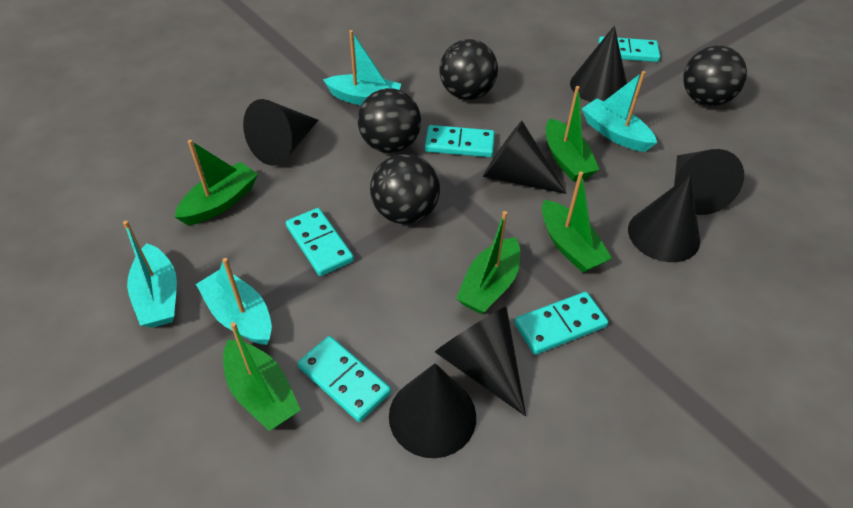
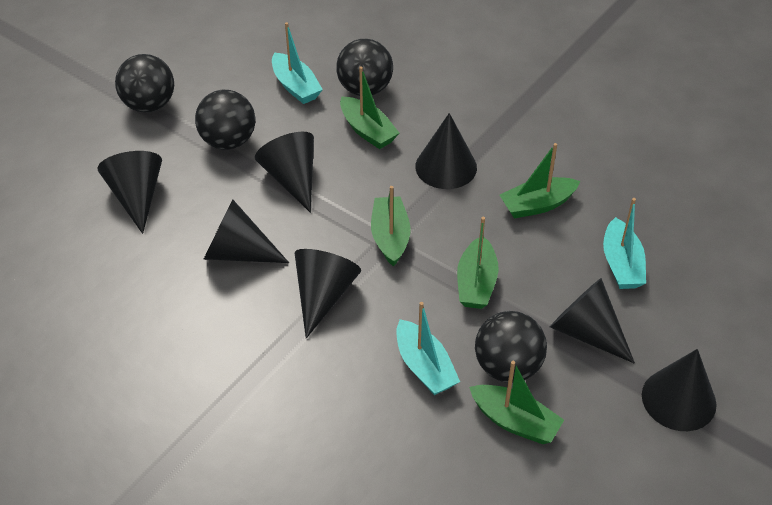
turquoise boat: 4 -> 3
turquoise domino: 5 -> 0

